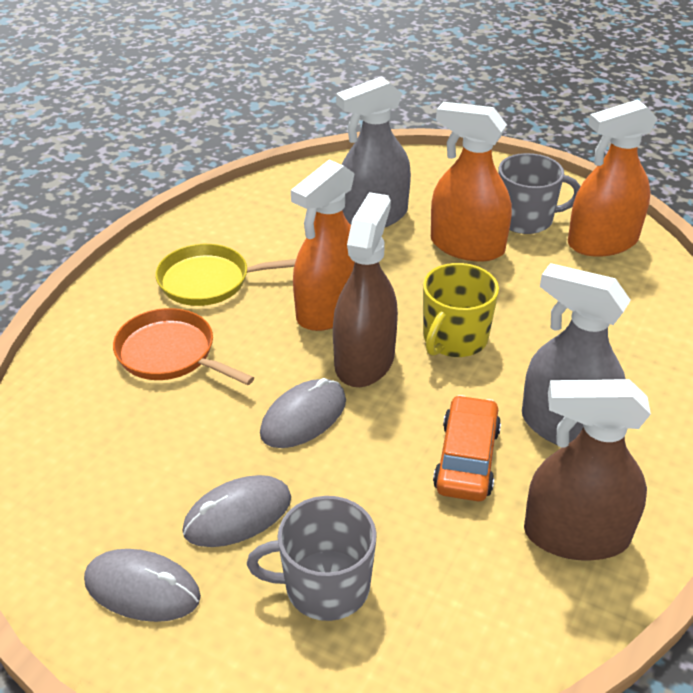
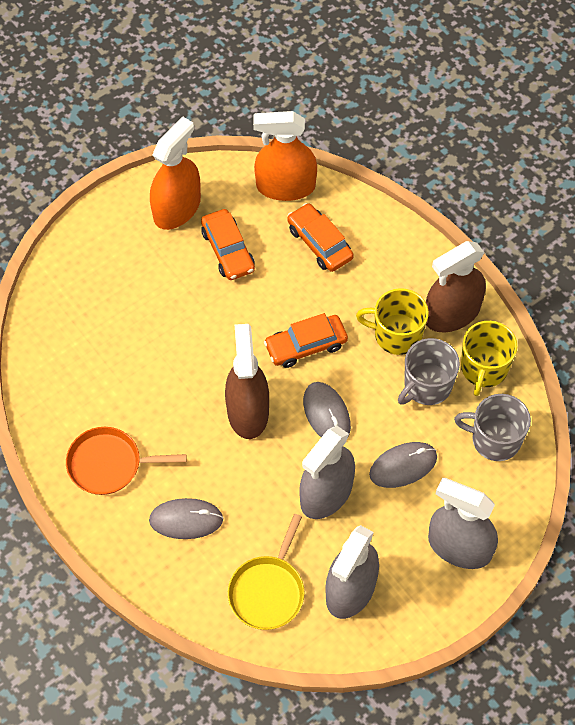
grey spray bottle: 2 -> 3
orange car: 1 -> 3
orange spray bottle: 3 -> 2
yellow mug: 1 -> 2

